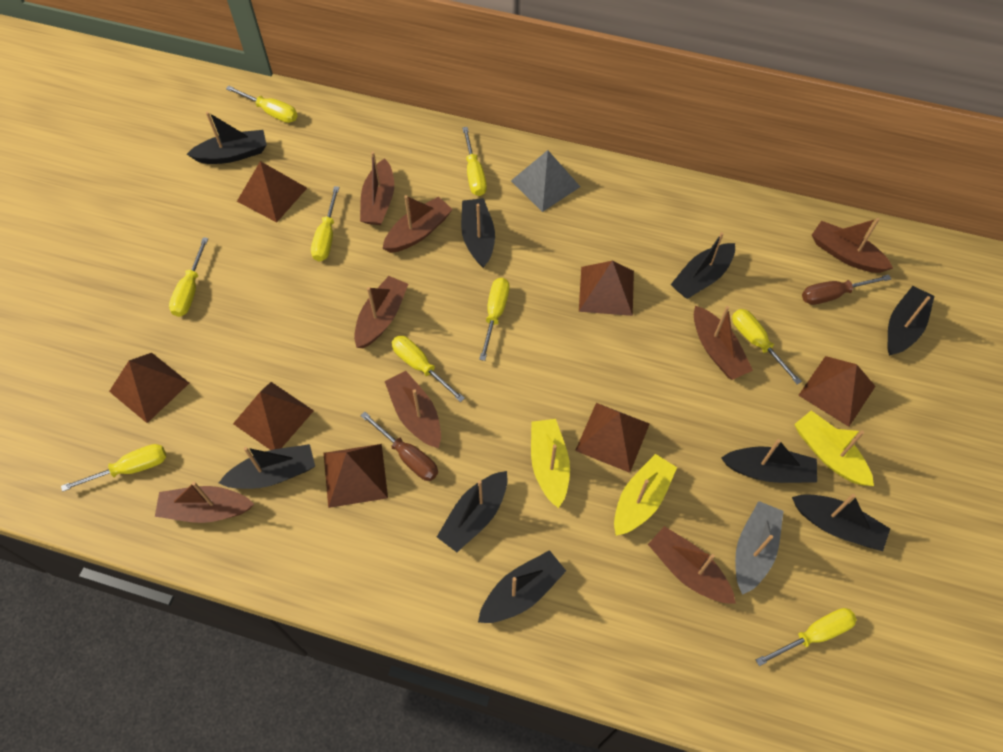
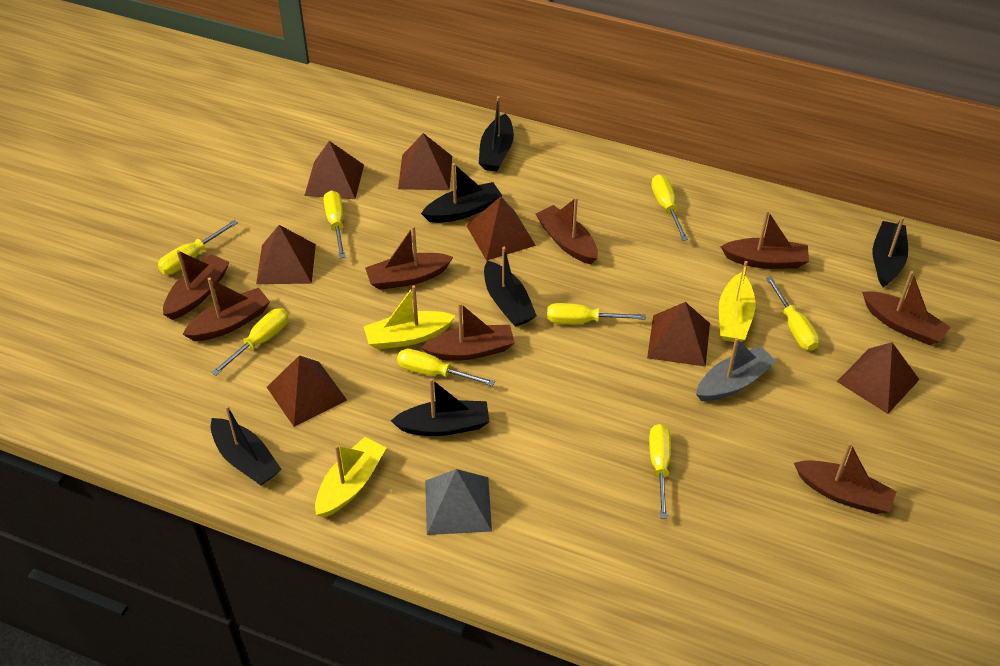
black boat: 9 -> 6
brown screwdriver: 2 -> 0
yellow screwdriver: 9 -> 8

